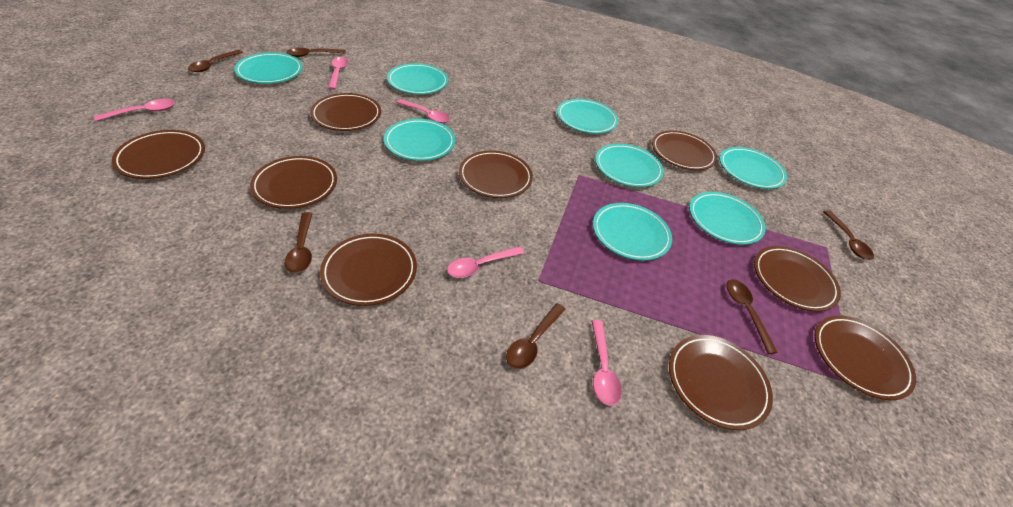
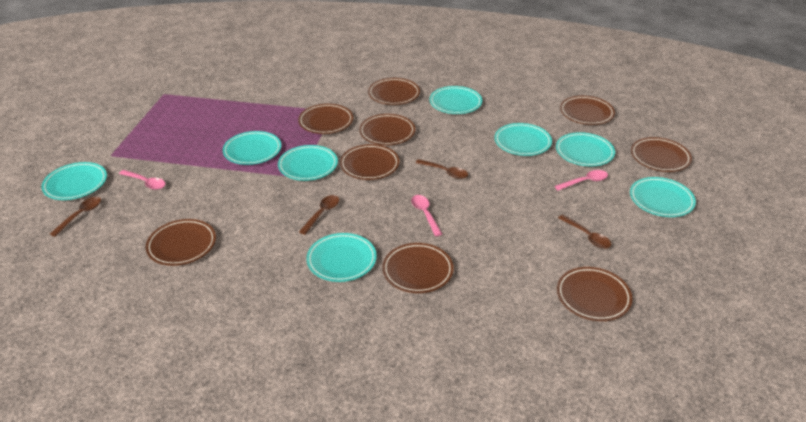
brown spoon: 6 -> 4
pink spoon: 5 -> 3

